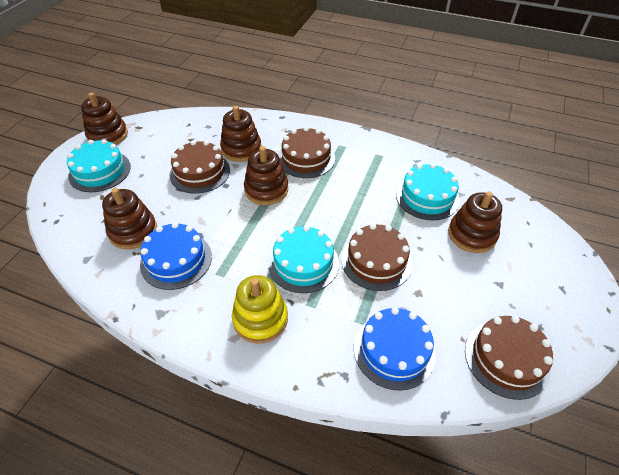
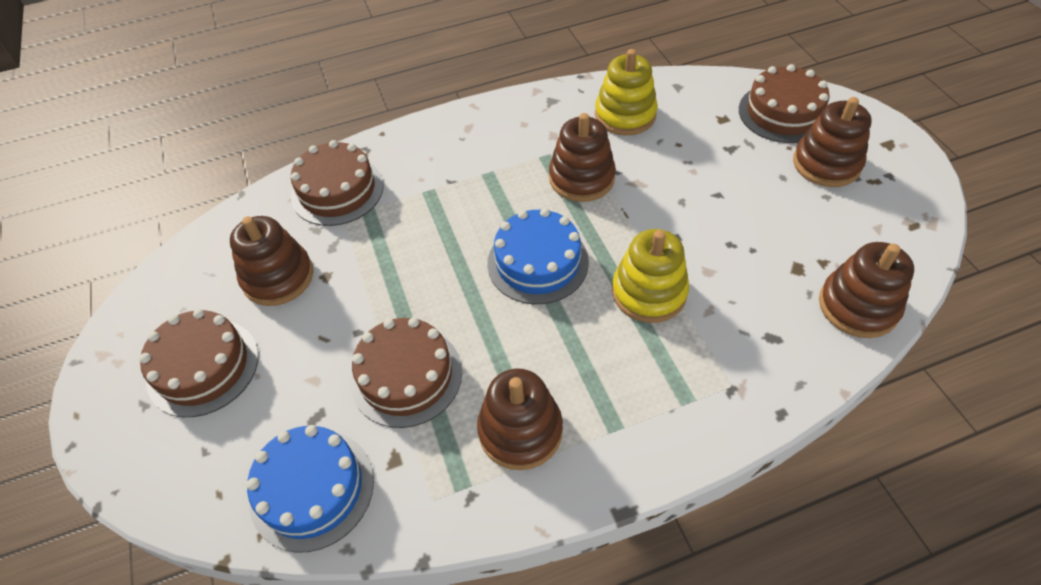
turquoise cake: 3 -> 0
yellow stacking toy: 1 -> 2

